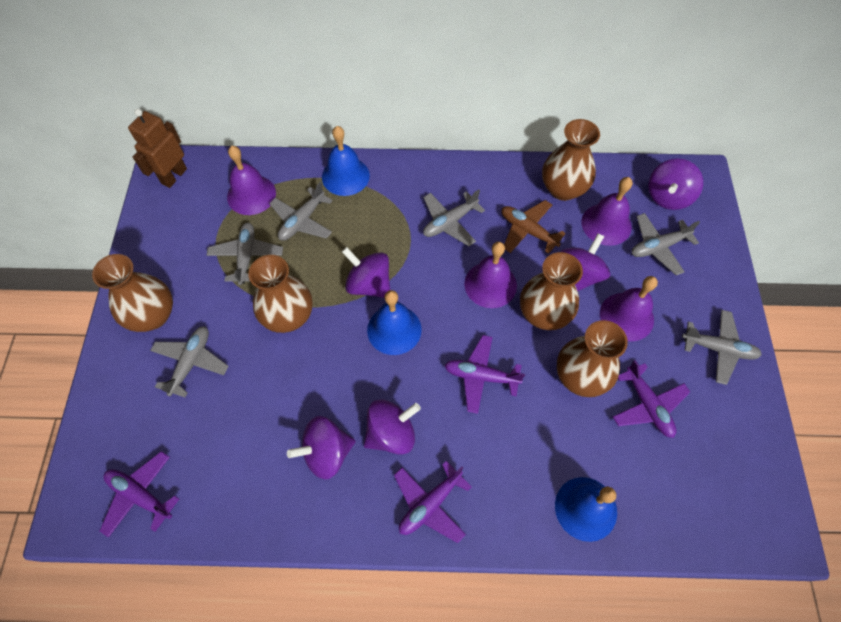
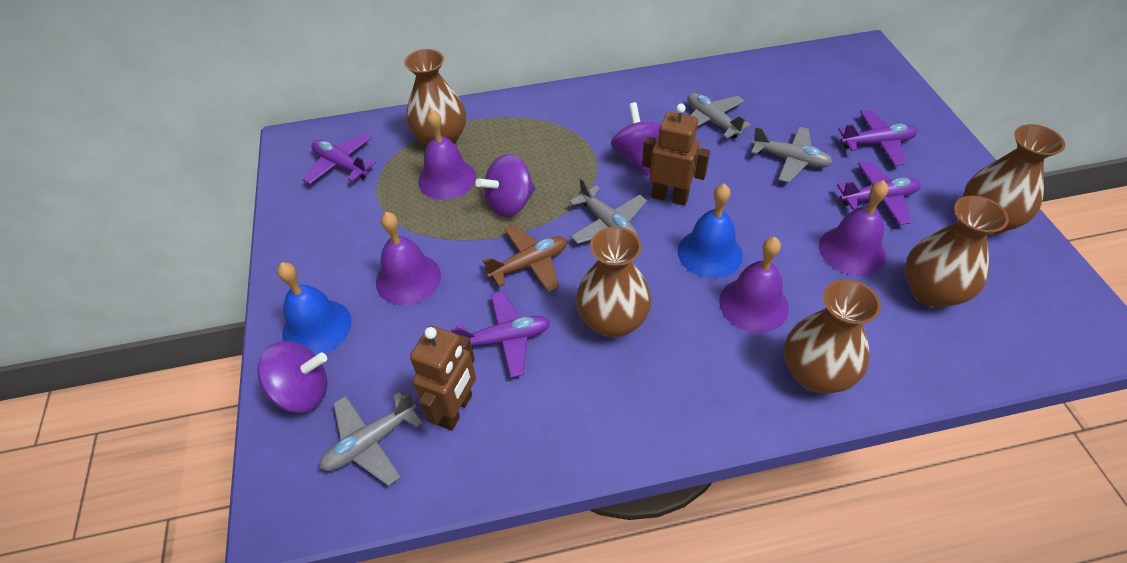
blue bell: 3 -> 2
brown robot: 1 -> 2
grey plane: 6 -> 4
purple spinning top: 5 -> 3

